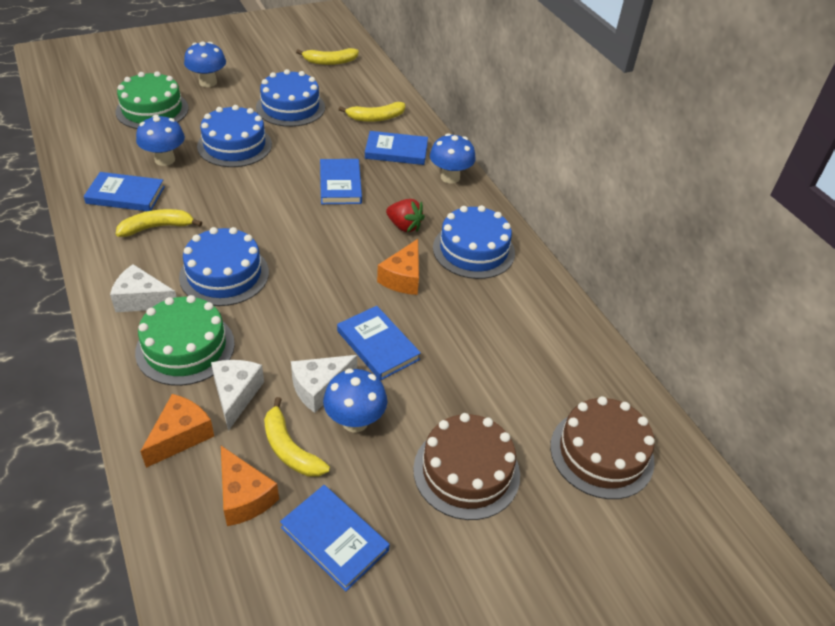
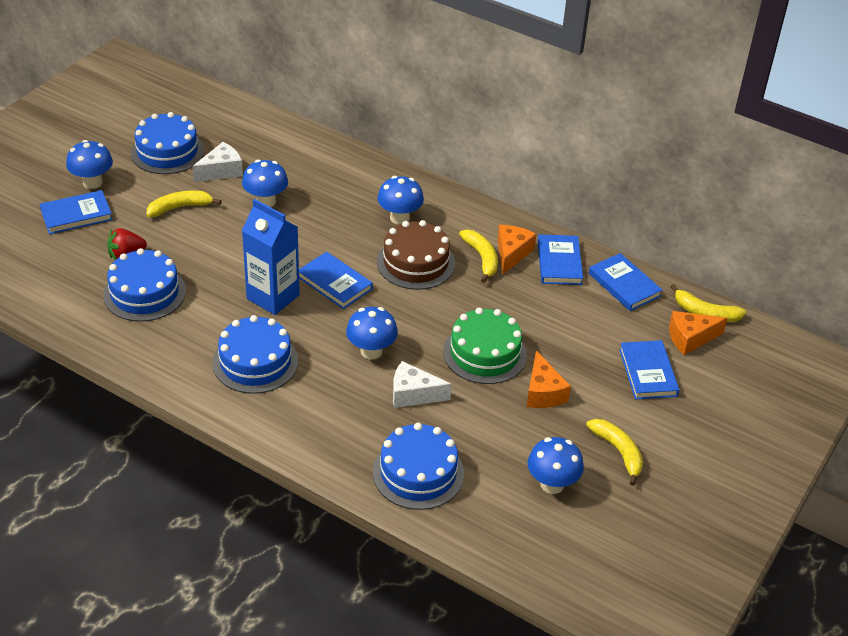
blue carton: 0 -> 1
blue mushroom: 4 -> 5
brown cake: 2 -> 1
green cake: 2 -> 1
white cheese: 3 -> 2

